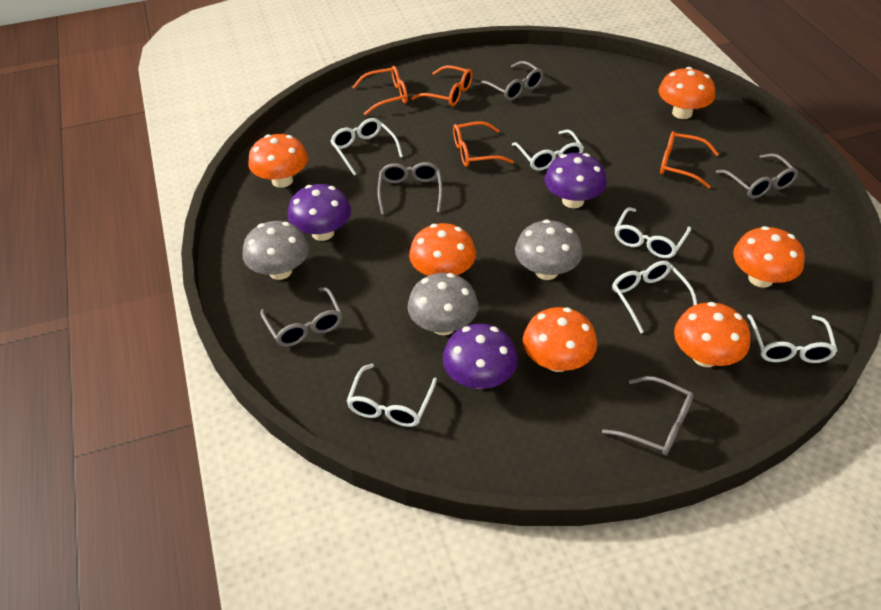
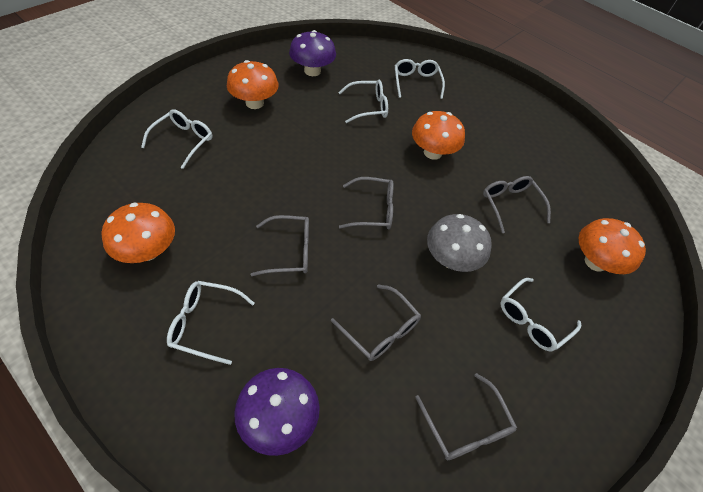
grey mushroom: 3 -> 1
orange glasses: 4 -> 0
orange mushroom: 6 -> 4
purple mushroom: 3 -> 2
white glasses: 6 -> 5

